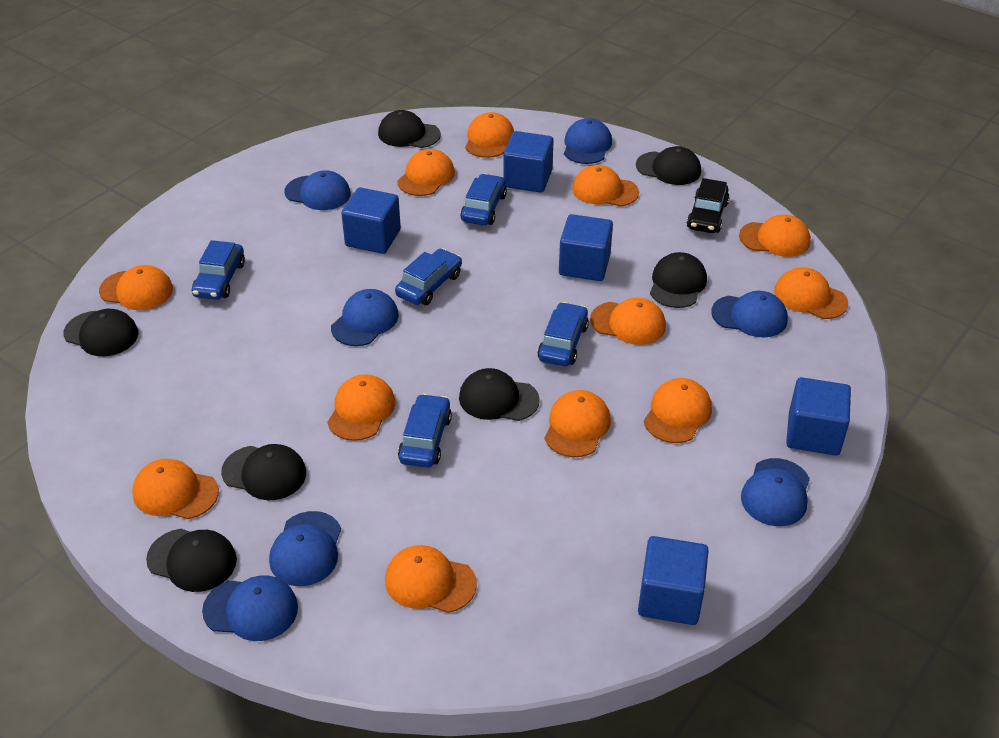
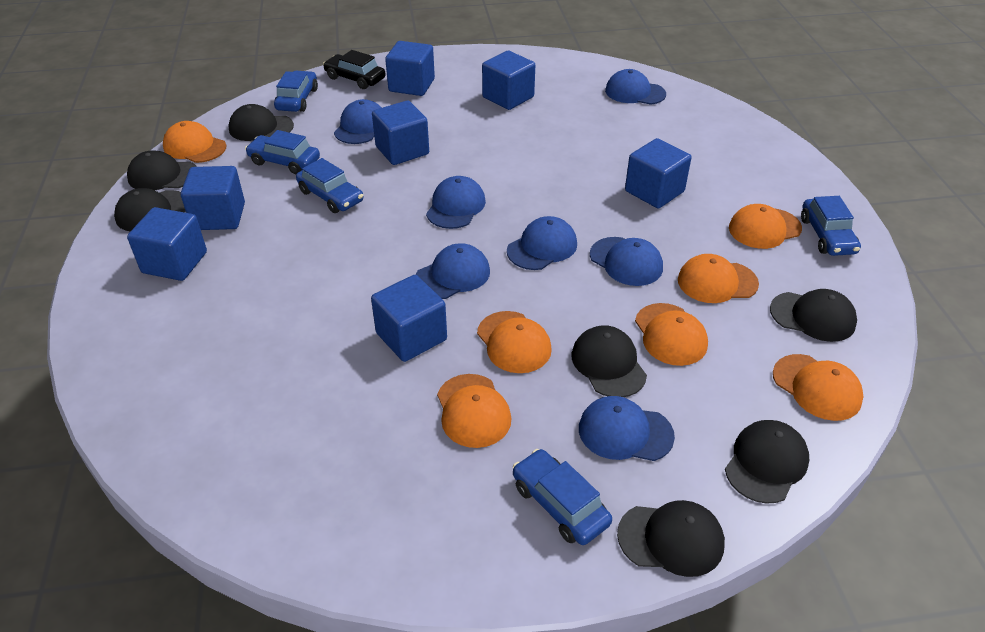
blue cube: 5 -> 7
orange cap: 12 -> 7

